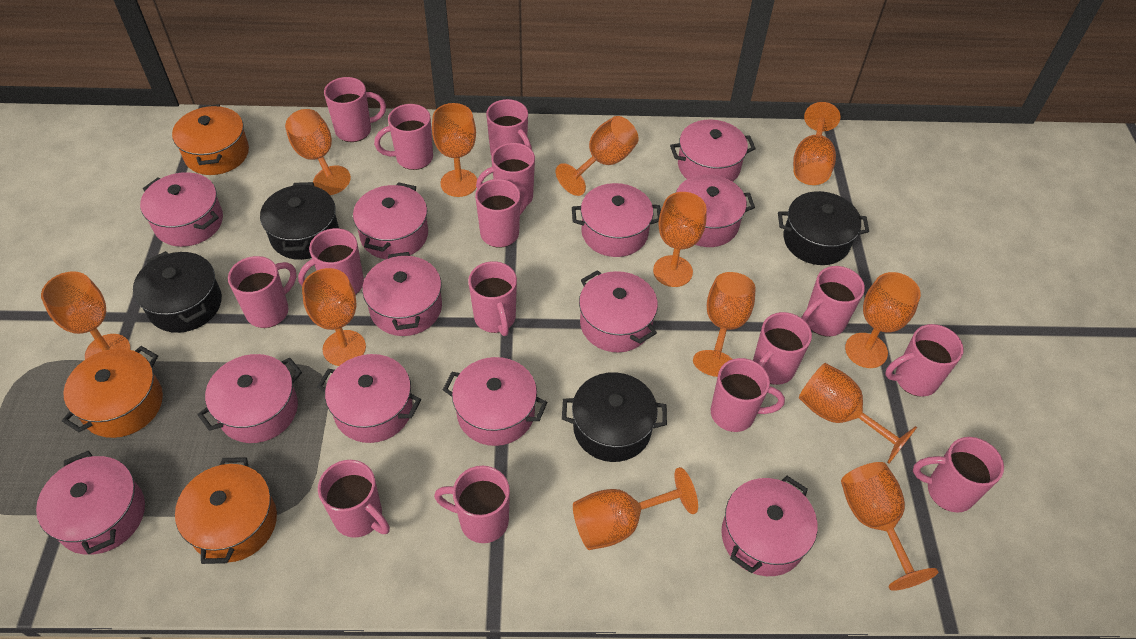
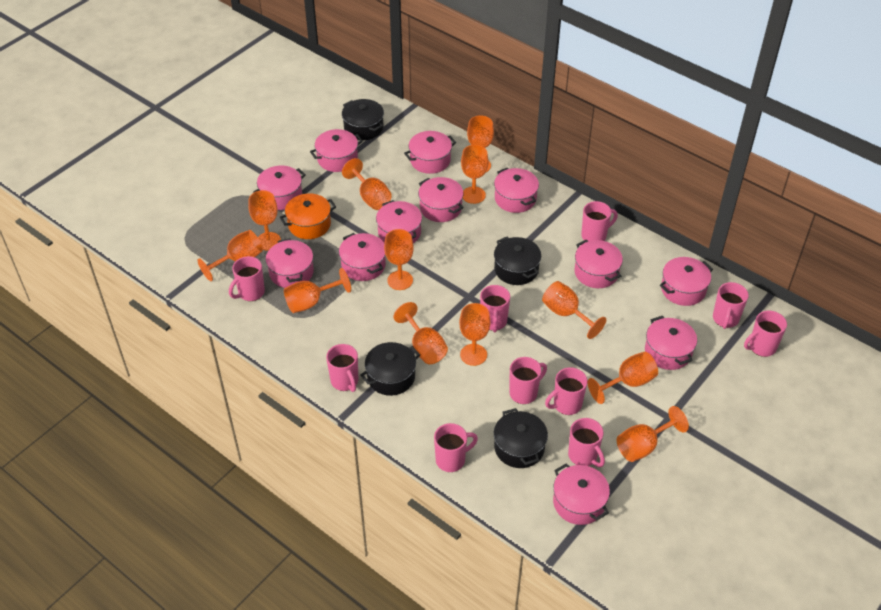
orange pot: 3 -> 1
pink mug: 15 -> 10

